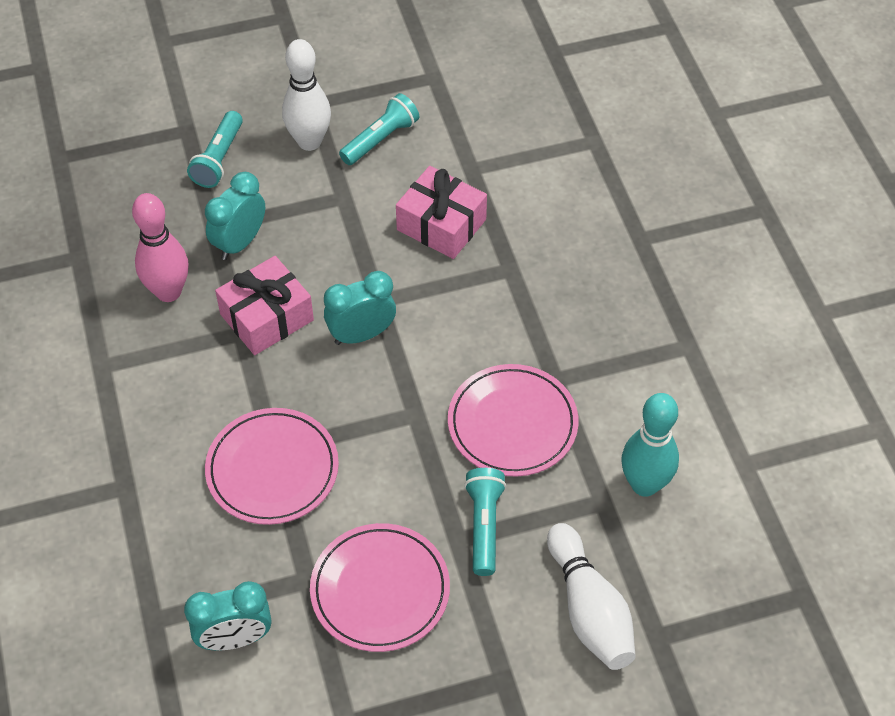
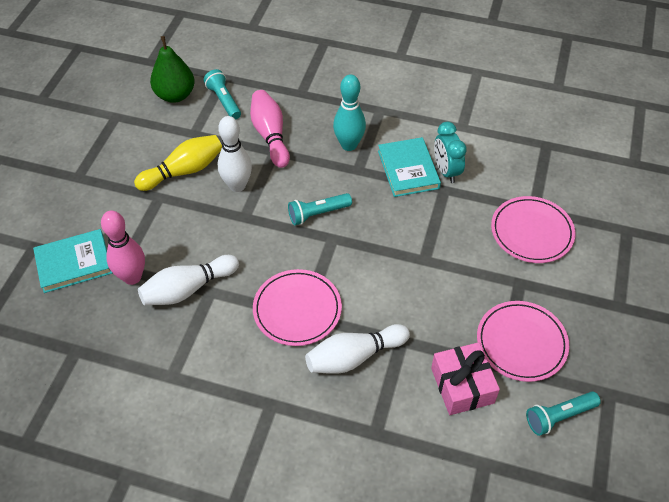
green pear: 0 -> 1
pink bowling pin: 1 -> 2
pink gift: 2 -> 1
turquoise book: 0 -> 2
turquoise clock: 3 -> 1
white bowling pin: 2 -> 3
yellow bowling pin: 0 -> 1

